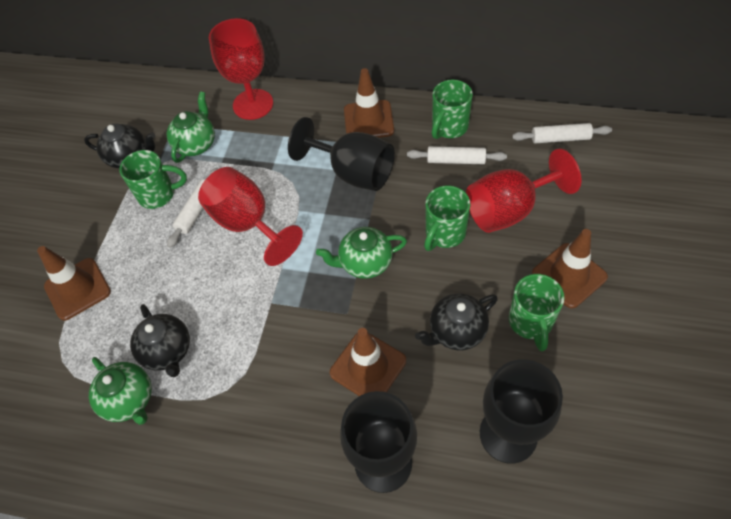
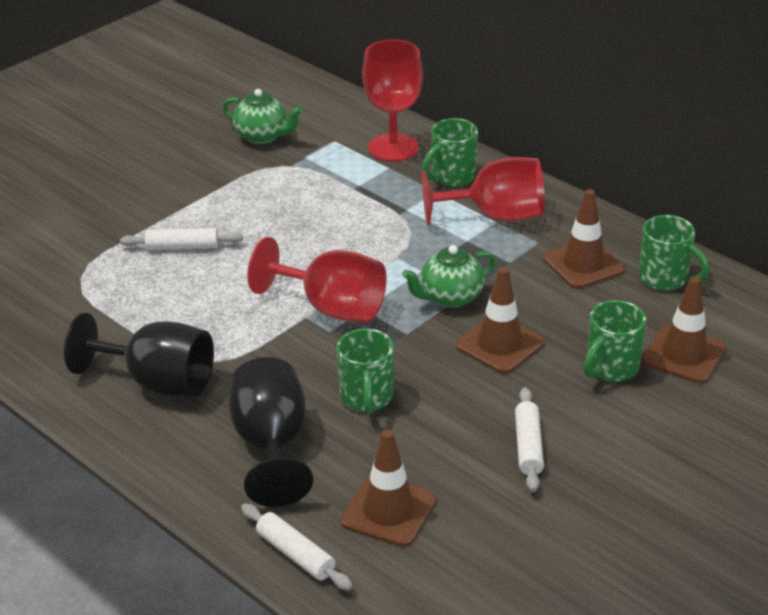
black goblet: 3 -> 2
black teapot: 3 -> 0
green teapot: 3 -> 2

